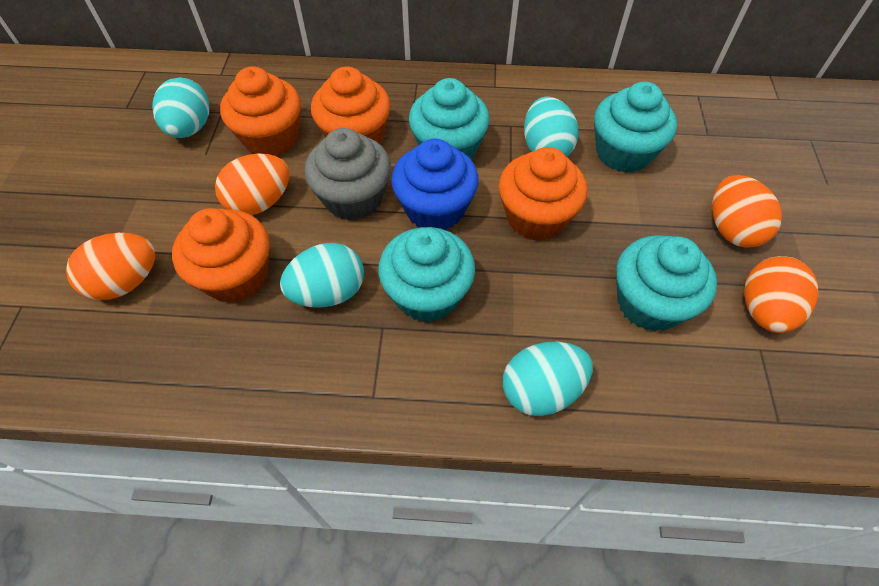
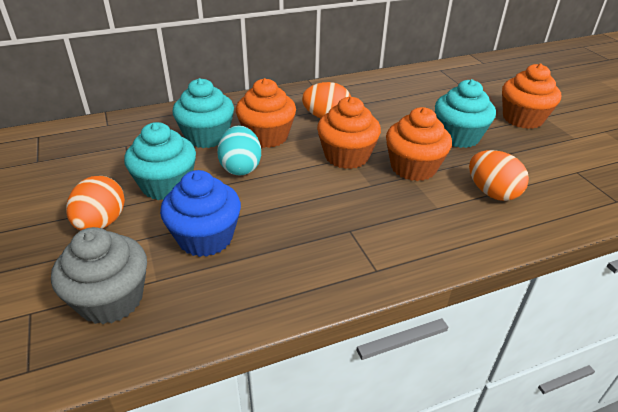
orange egg: 4 -> 3
turquoise cupcake: 4 -> 3
turquoise egg: 4 -> 1

